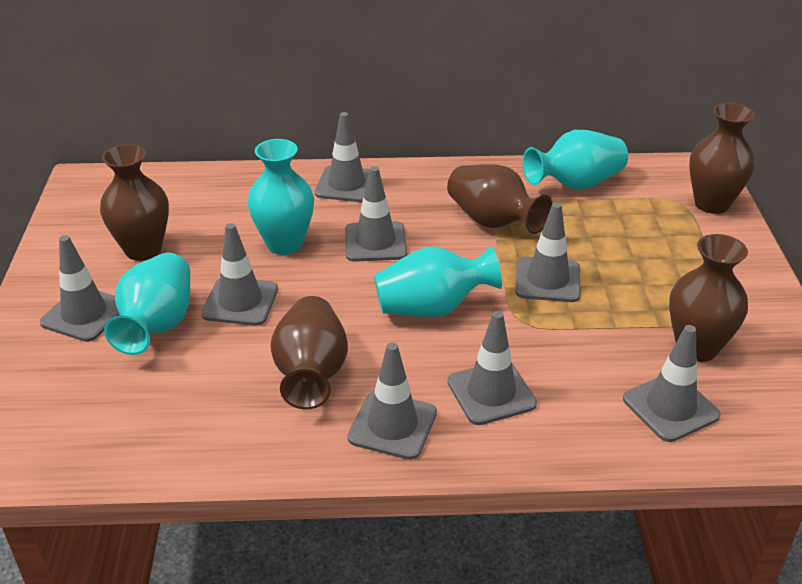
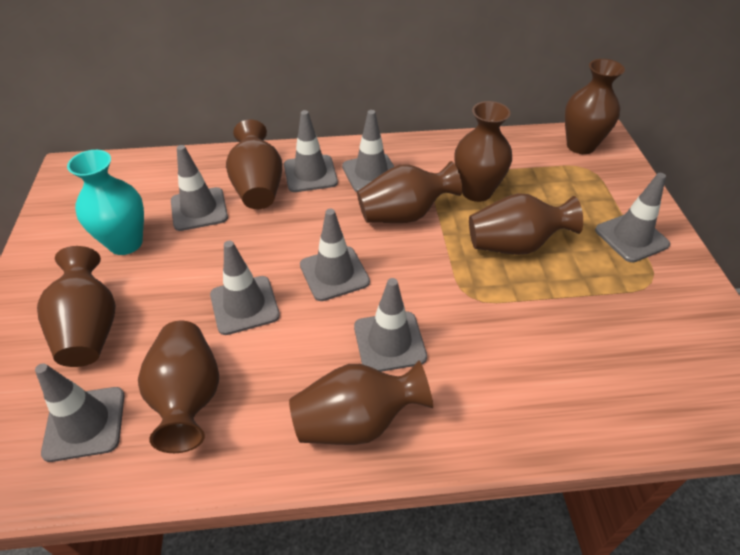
brown vase: 5 -> 8
turquoise vase: 4 -> 1

